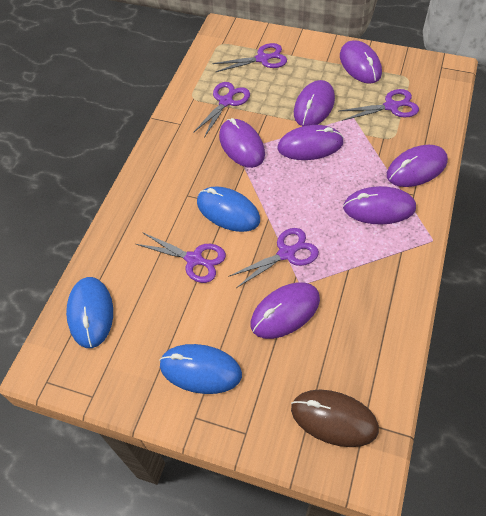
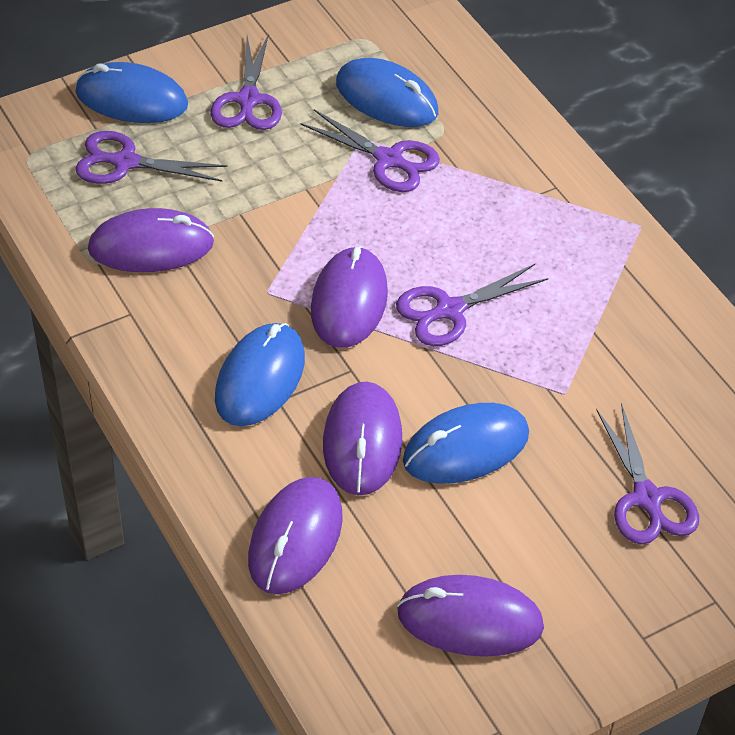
blue mouse: 3 -> 4
brown mouse: 1 -> 0
purple mouse: 7 -> 5

